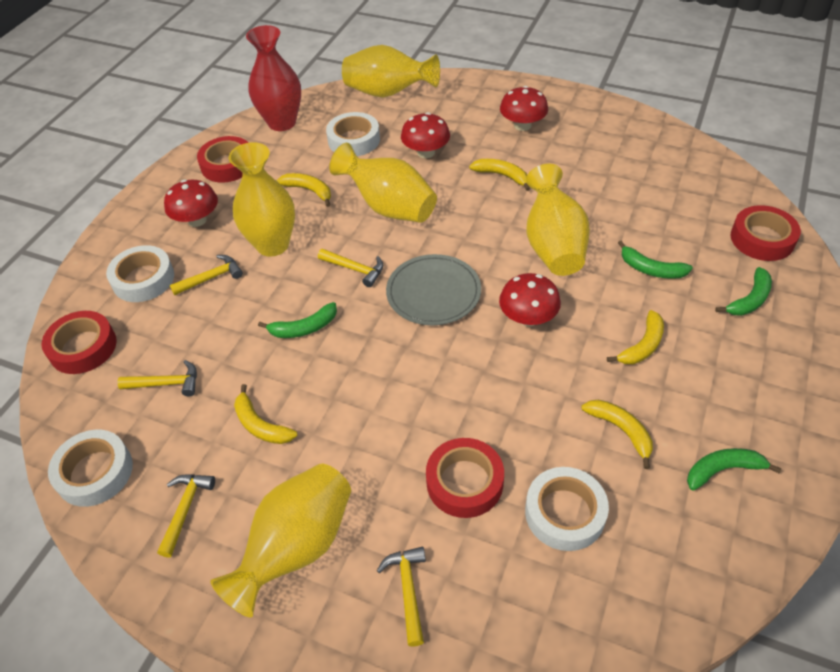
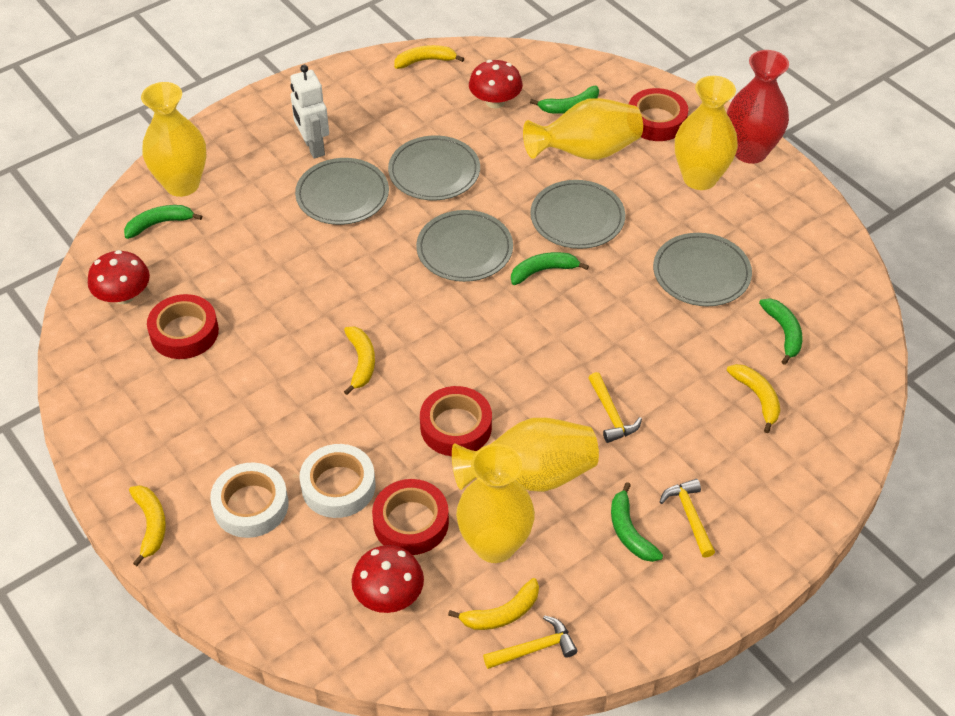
green banana: 4 -> 5
grey plate: 1 -> 5
red mushroom: 4 -> 3
white robot: 0 -> 1
white tape: 4 -> 2
yellow hammer: 5 -> 3

